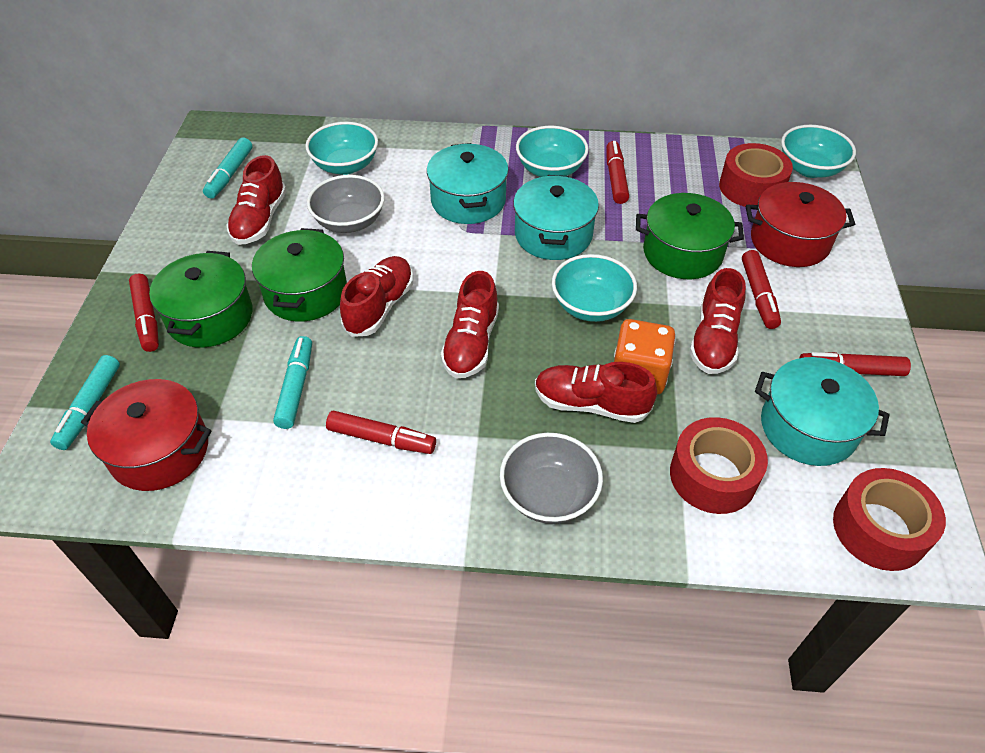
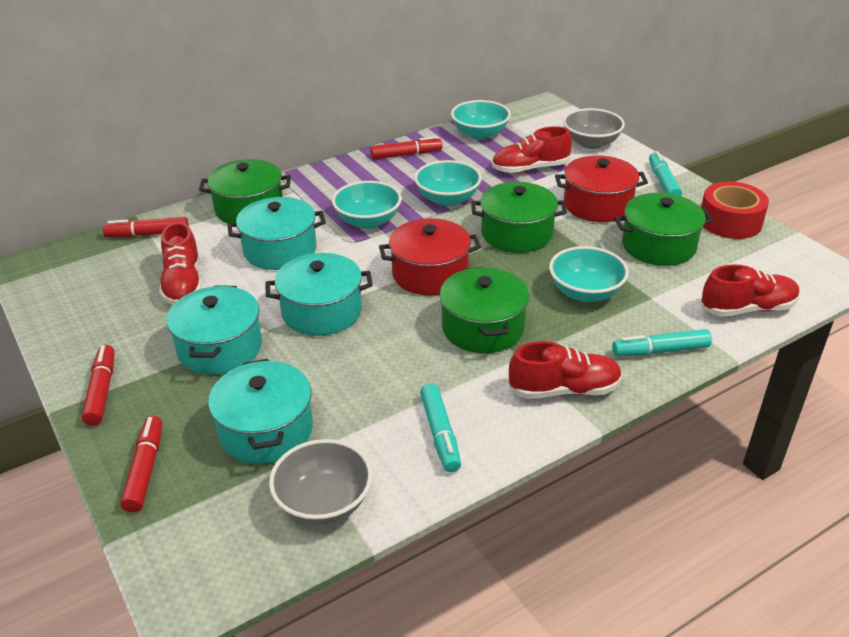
green pot: 3 -> 4
orange dice: 1 -> 0
red marker: 5 -> 4
red shoe: 5 -> 4
red tape: 3 -> 1
turquoise pot: 3 -> 4

